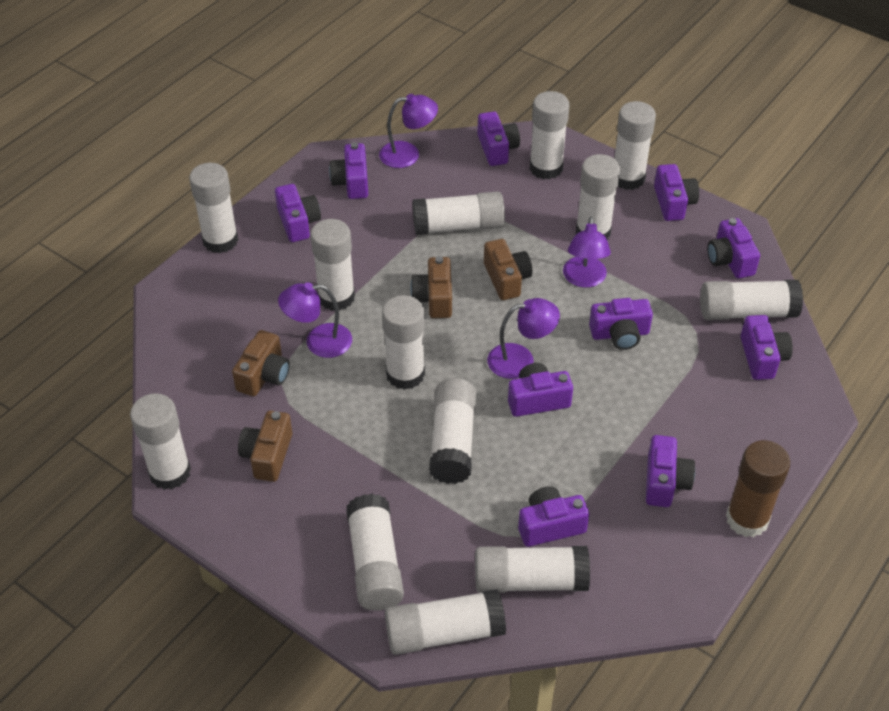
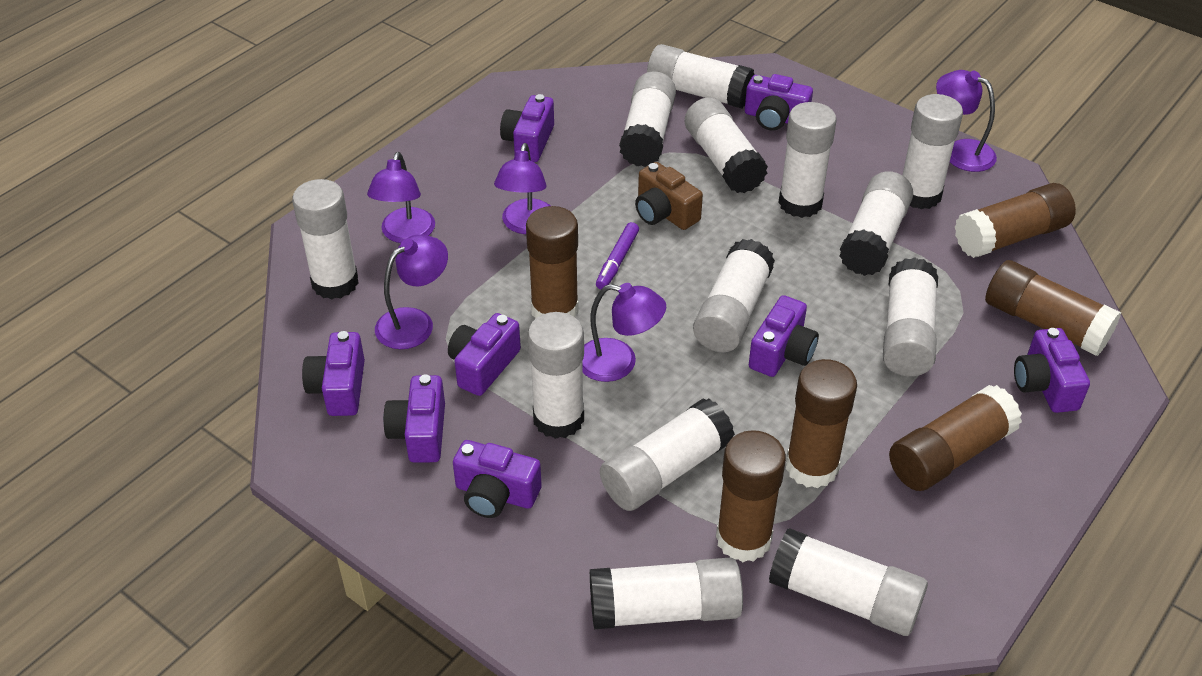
brown camera: 4 -> 1
brown glue stick: 1 -> 6
purple camera: 10 -> 8
purple lamp: 4 -> 5
purple marker: 0 -> 1

